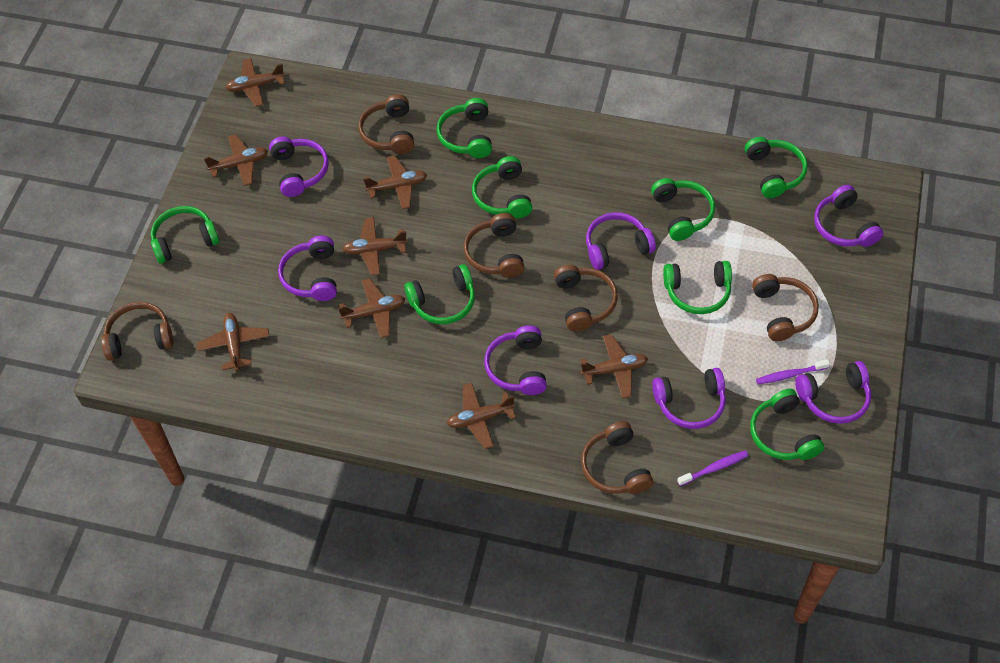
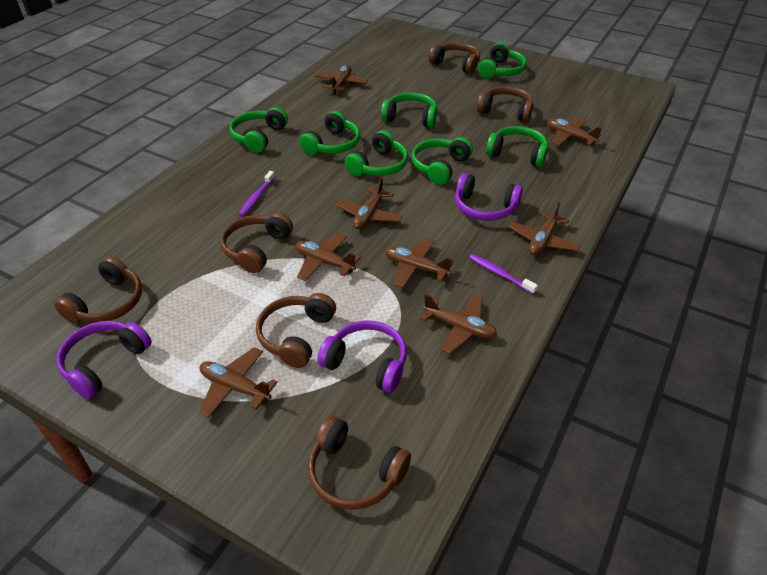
green headphones: 8 -> 7
purple headphones: 7 -> 3

